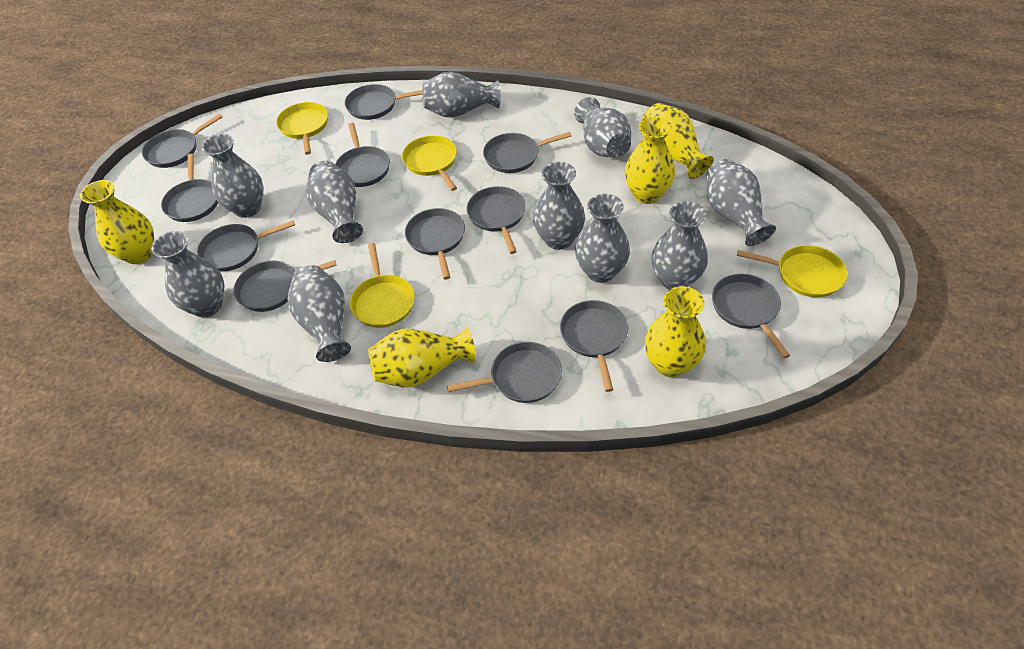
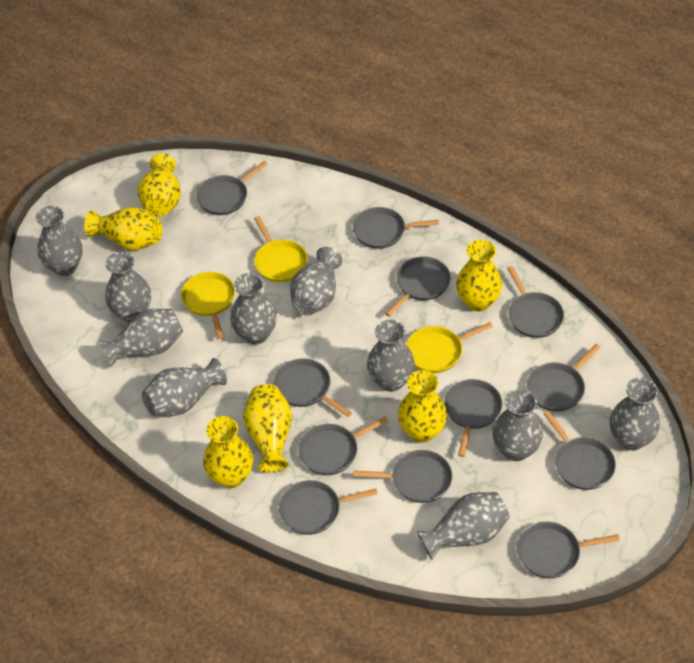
yellow pan: 4 -> 3
yellow vase: 5 -> 6

